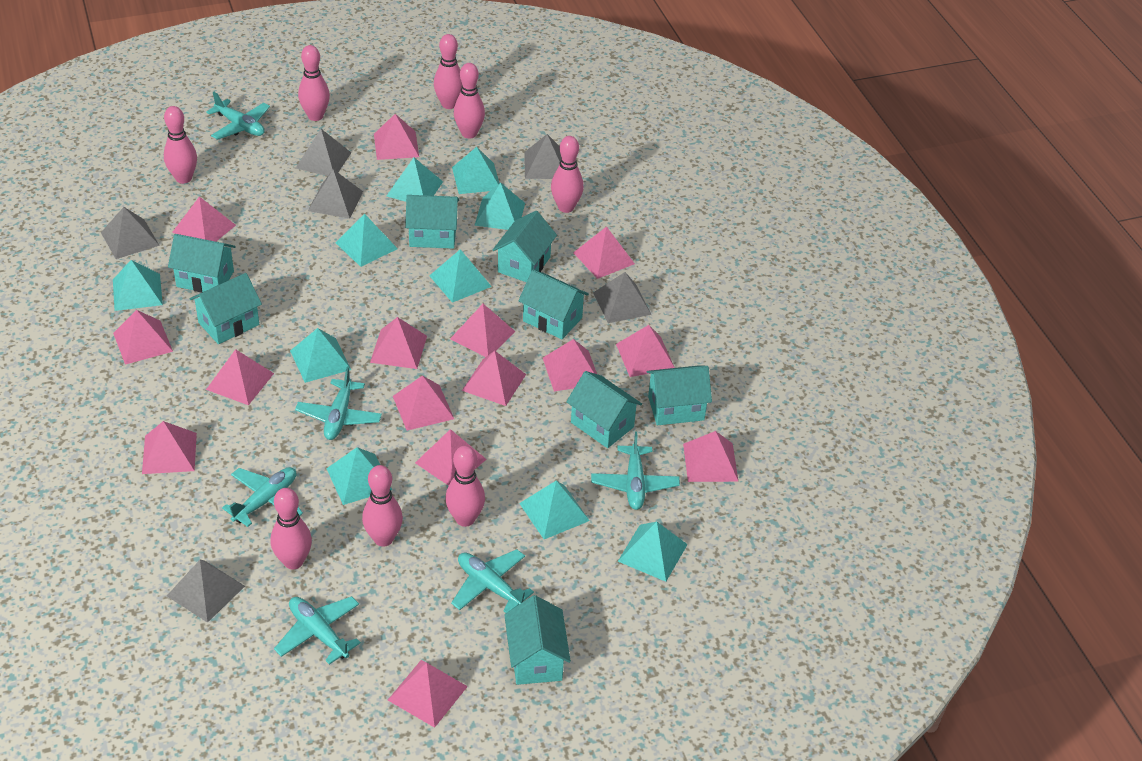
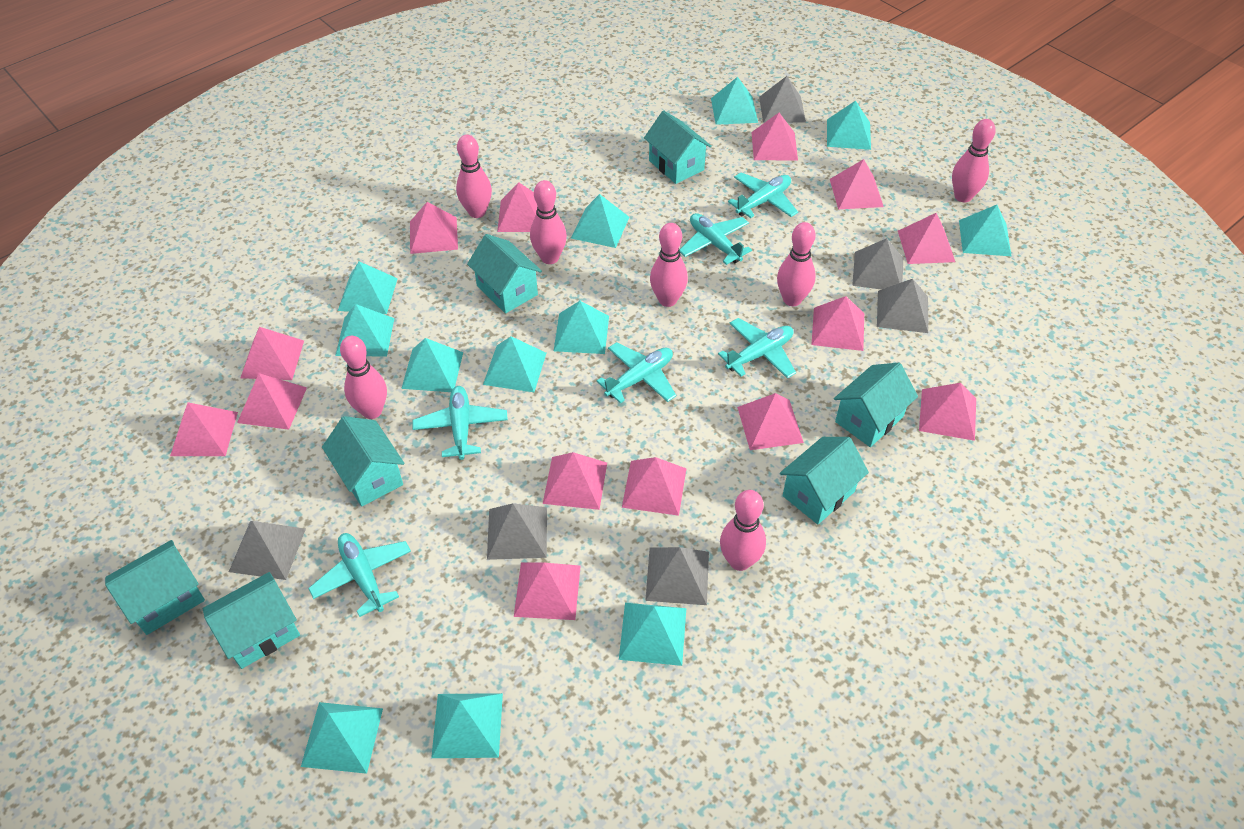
pink bowling pin: 8 -> 7
pink pyramid: 15 -> 14
turquoise house: 8 -> 7
turquoise pyramid: 10 -> 12

